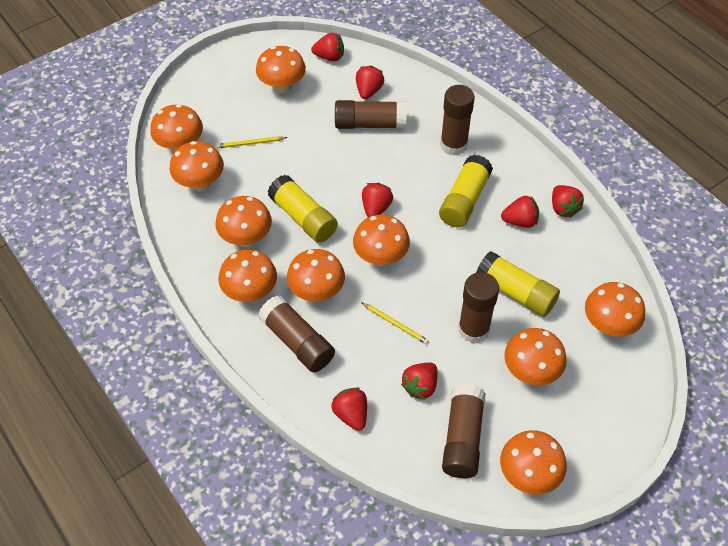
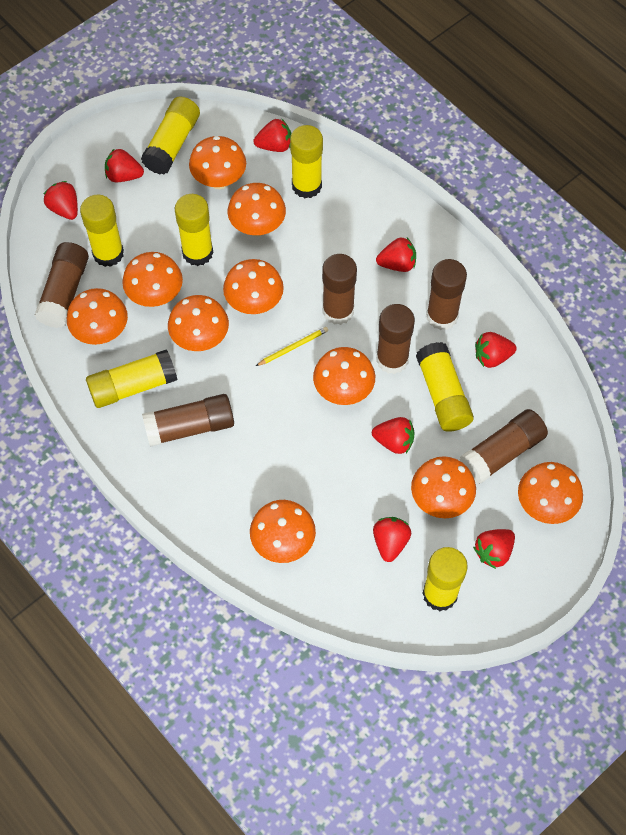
brown glue stick: 5 -> 6
red strawberry: 7 -> 8
yellow glue stick: 3 -> 7
yellow pencil: 2 -> 1

